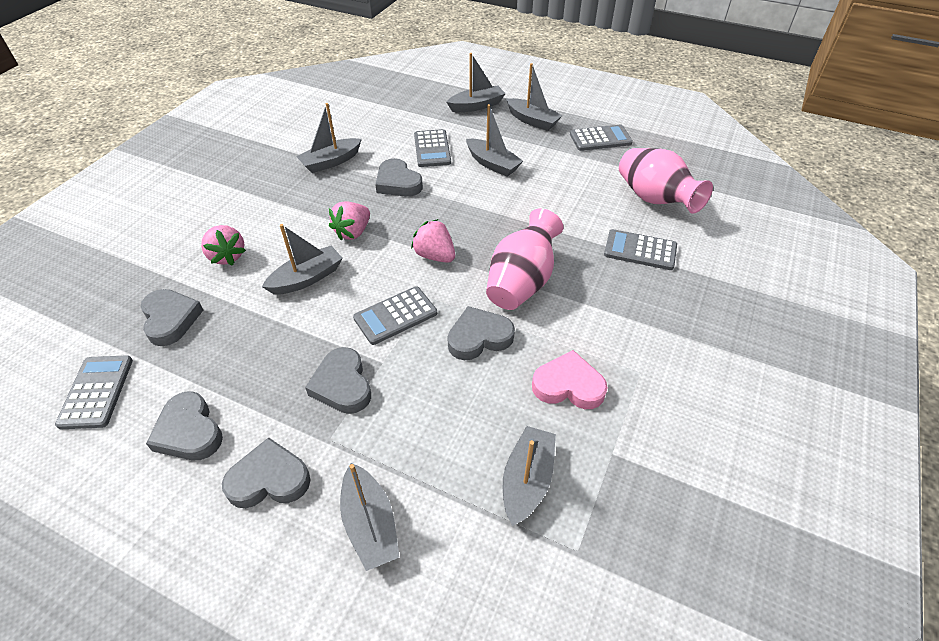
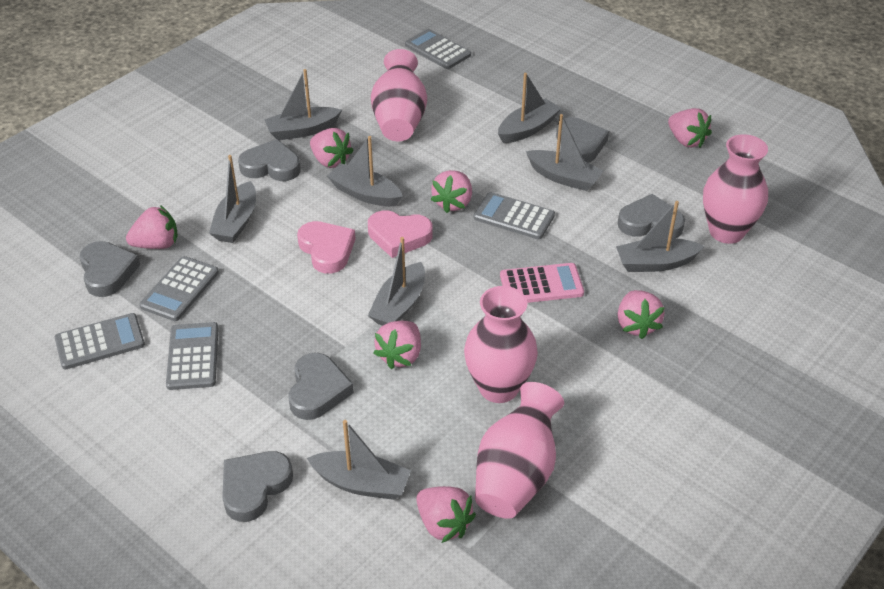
grey boat: 7 -> 8
pink calculator: 0 -> 1
pink heart: 1 -> 2
pink strawberry: 3 -> 7
pink vase: 2 -> 4

